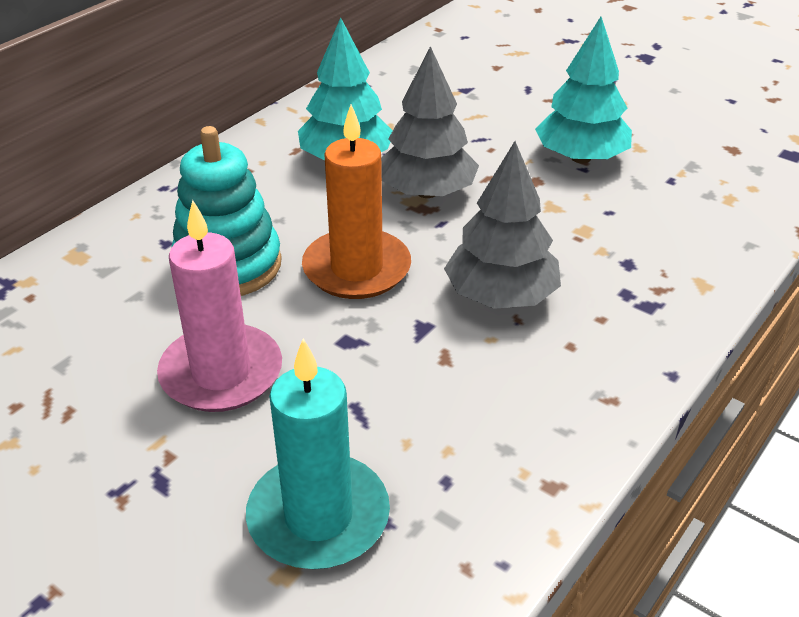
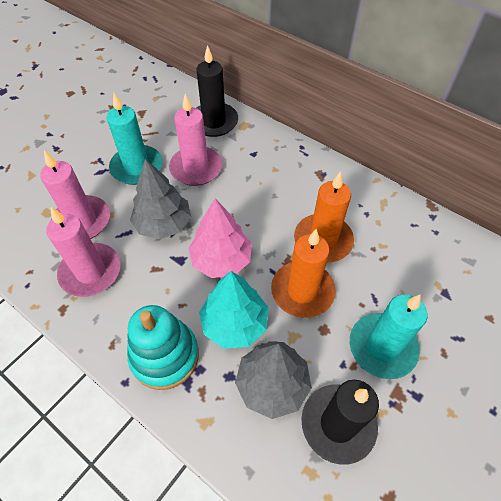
black candle: 0 -> 2
orange candle: 1 -> 2
pink candle: 1 -> 3
pink tree: 0 -> 1
turquoise candle: 1 -> 2
turquoise tree: 2 -> 1

